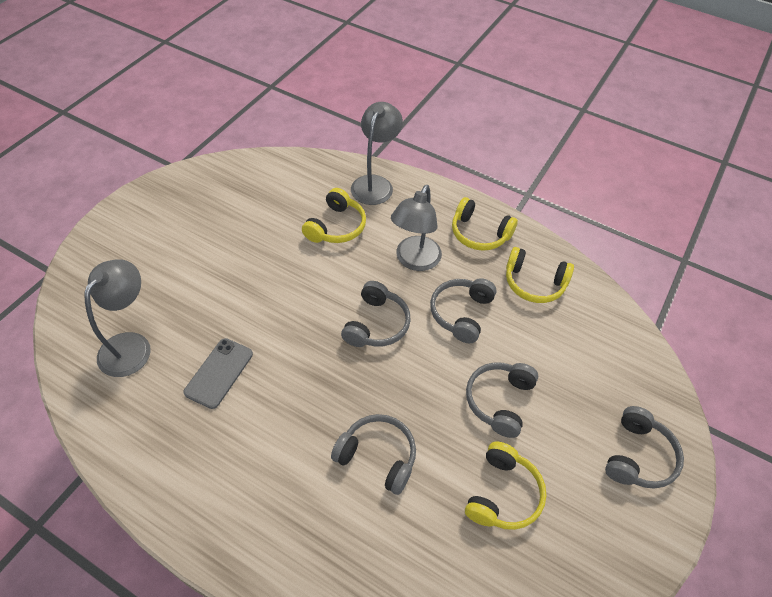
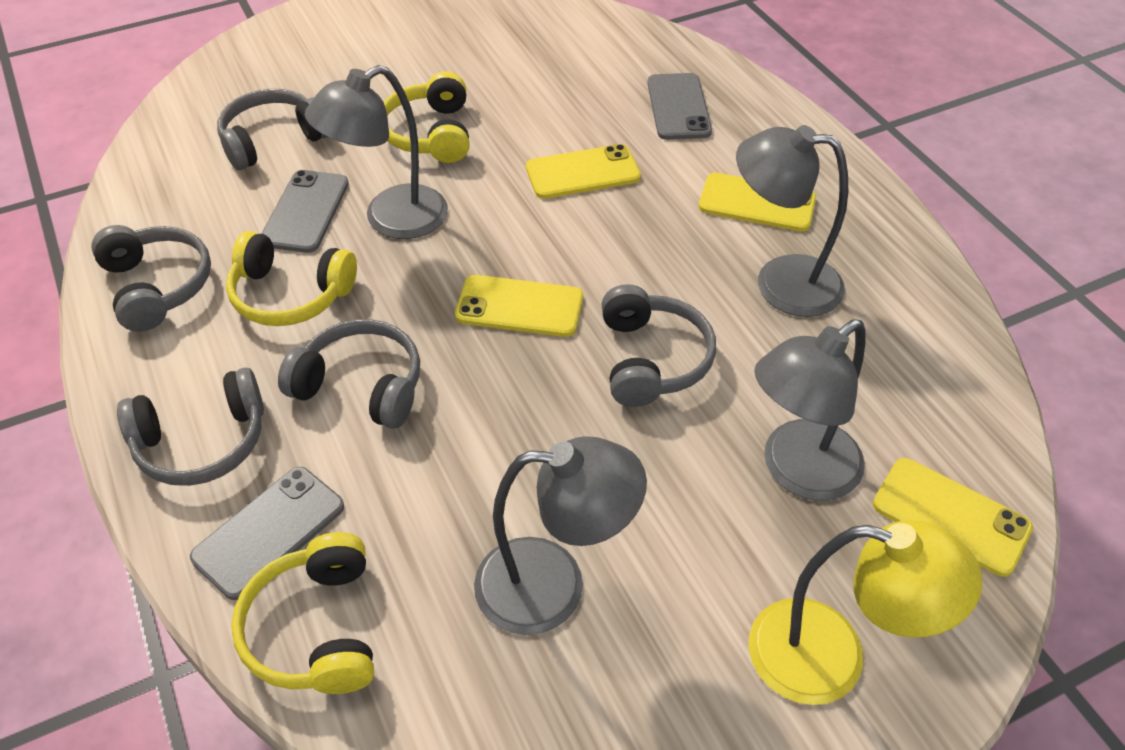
grey lamp: 3 -> 4
grey phone: 1 -> 3
yellow headphones: 4 -> 3
yellow lamp: 0 -> 1
yellow phone: 0 -> 4

